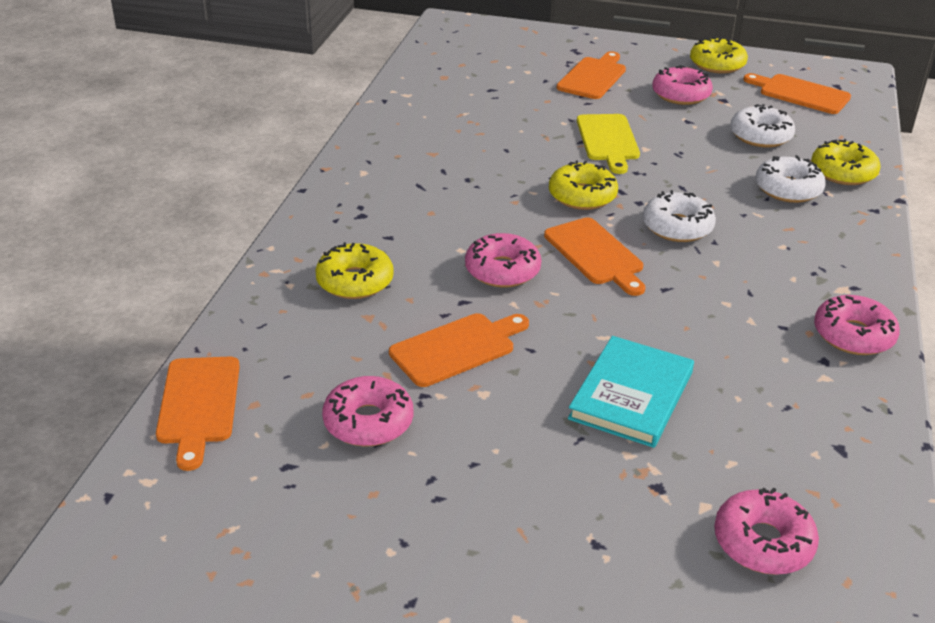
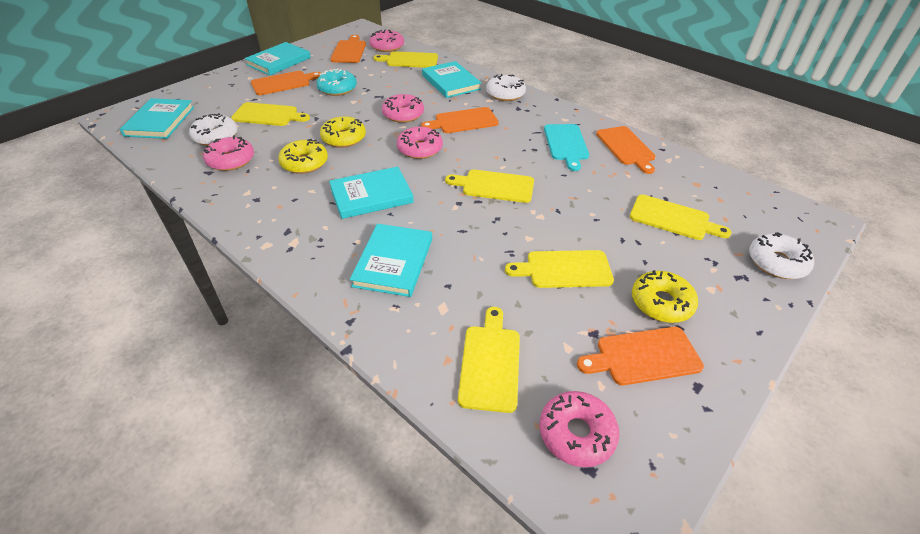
turquoise book: 1 -> 5
turquoise cutting board: 0 -> 1
turquoise donut: 0 -> 1
yellow cutting board: 1 -> 6
yellow donut: 4 -> 3

